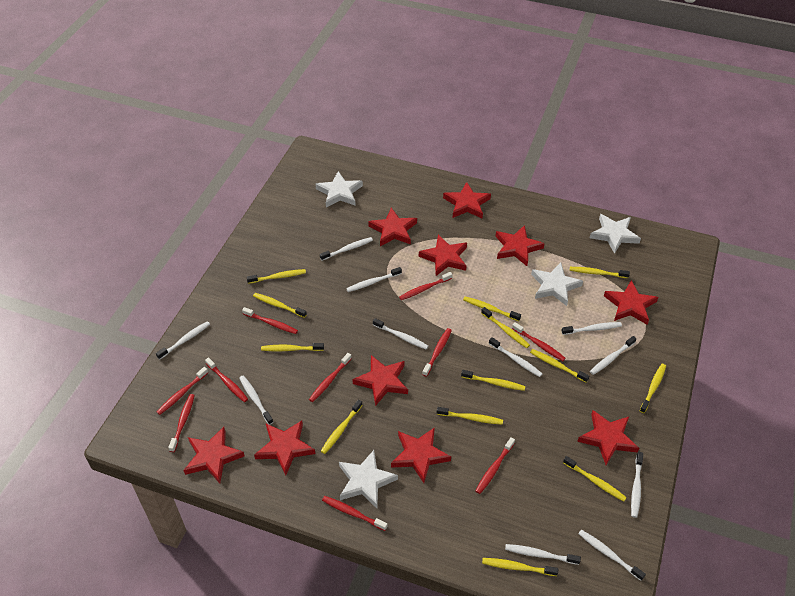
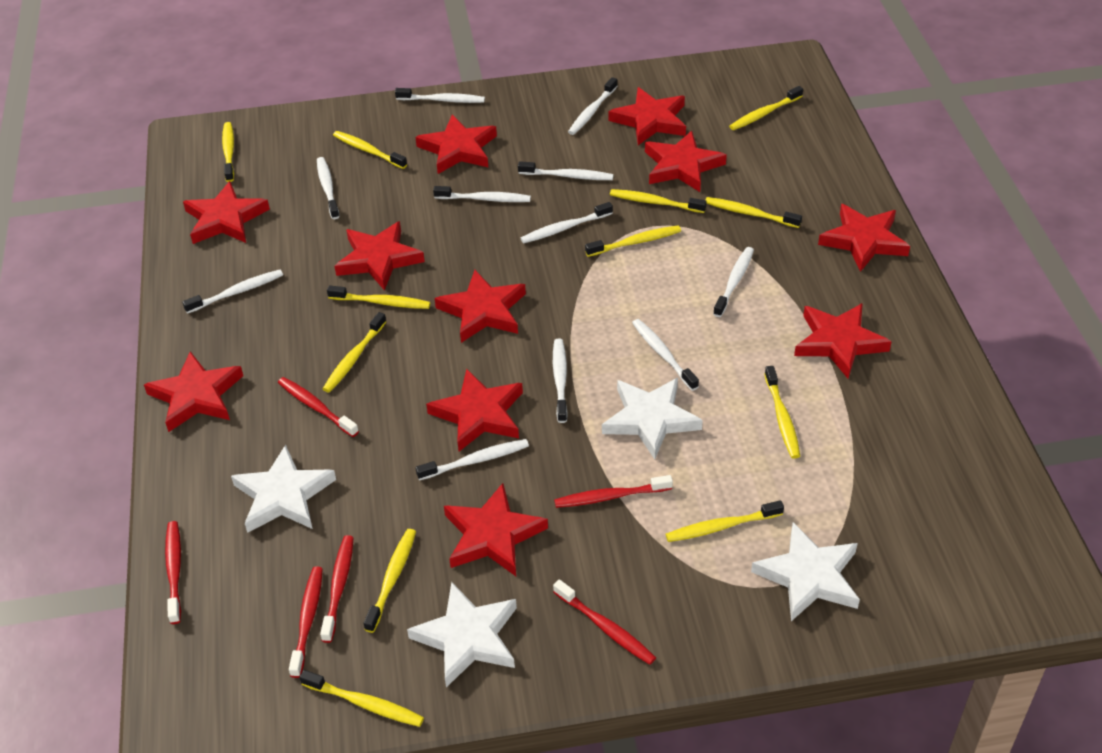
red star: 10 -> 11
red toothbrush: 10 -> 6
yellow toothbrush: 13 -> 12

